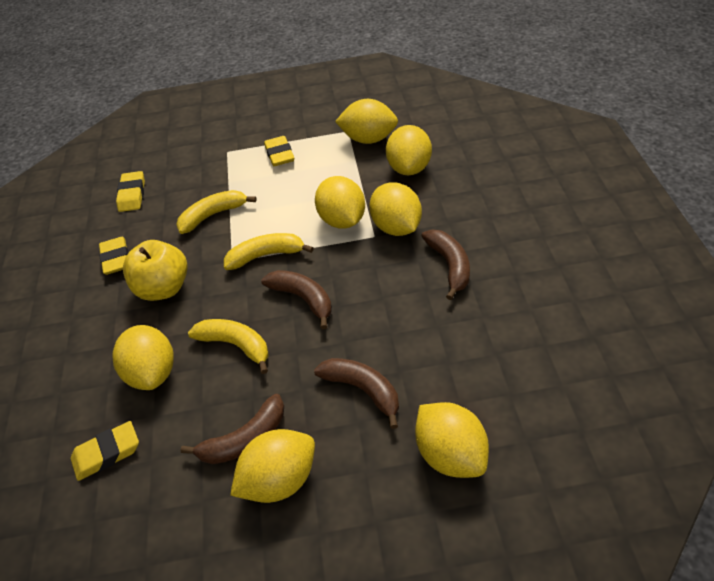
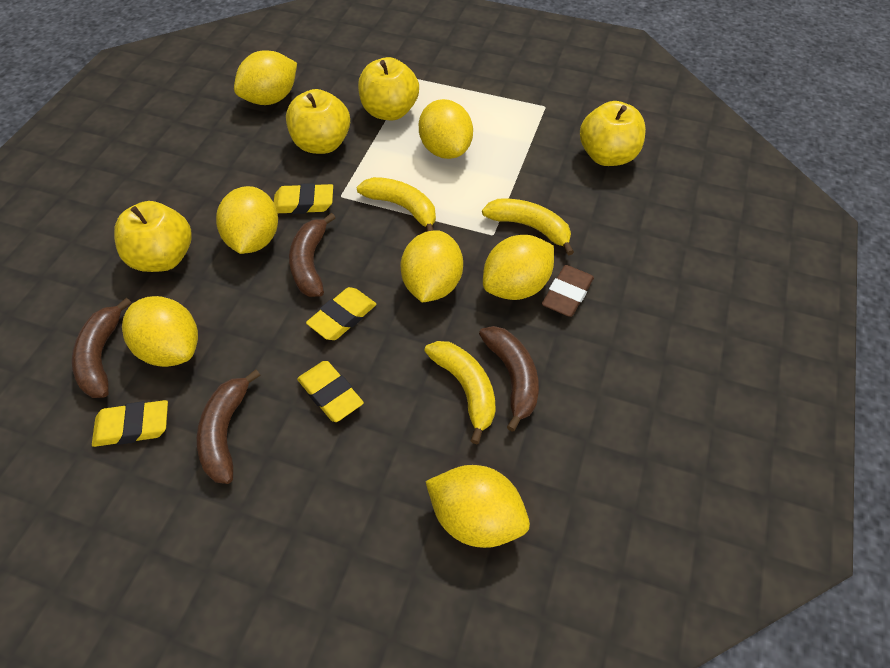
brown eraser: 0 -> 1
yellow apple: 1 -> 4

